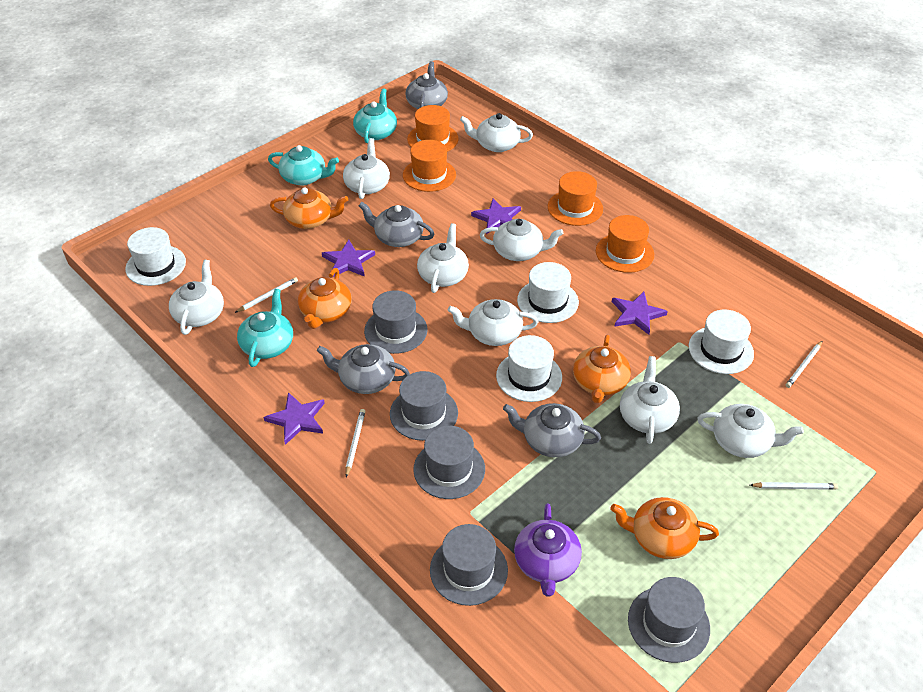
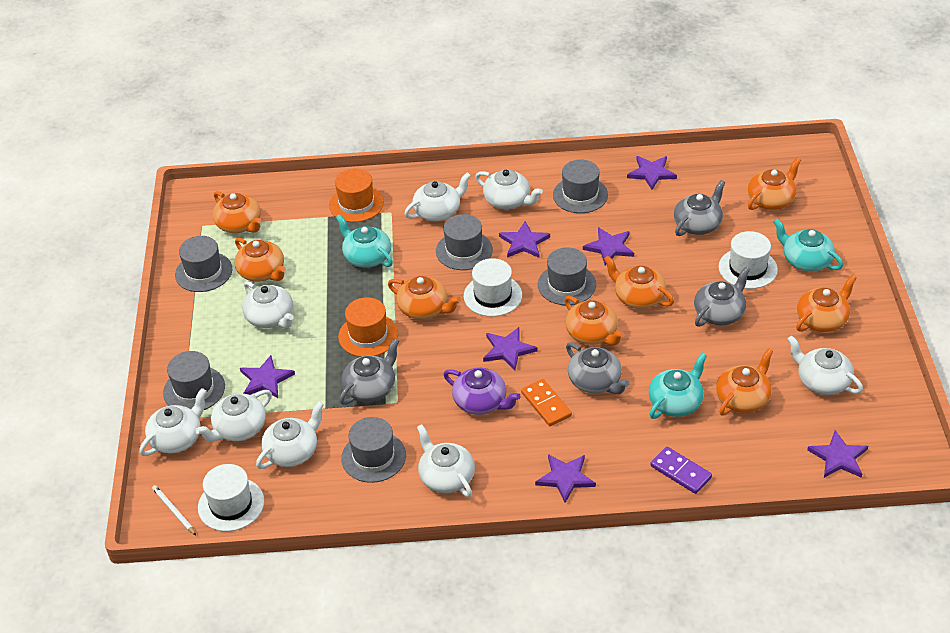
grey hat: 5 -> 6
orange domino: 0 -> 1
orange hat: 4 -> 2
orange teapot: 4 -> 8
purple domino: 0 -> 1
purple star: 4 -> 7
white hat: 4 -> 3
white pencil: 4 -> 1

